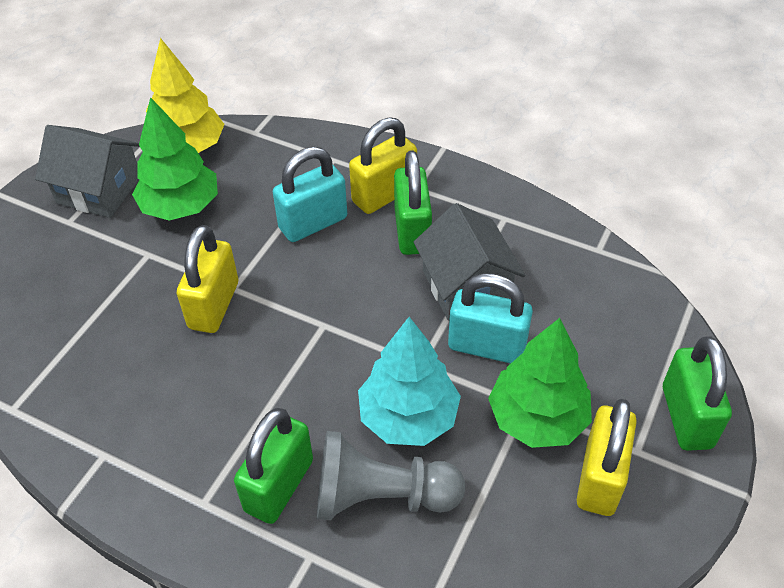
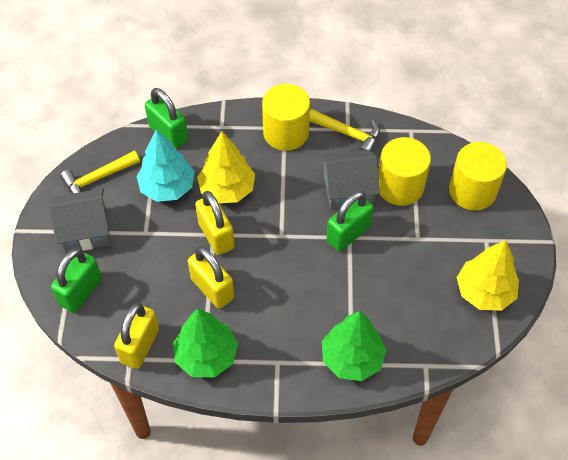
grey pawn: 1 -> 0
turquoise padlock: 2 -> 0
yellow cylinder: 0 -> 3
yellow hammer: 0 -> 2
yellow tree: 1 -> 2

